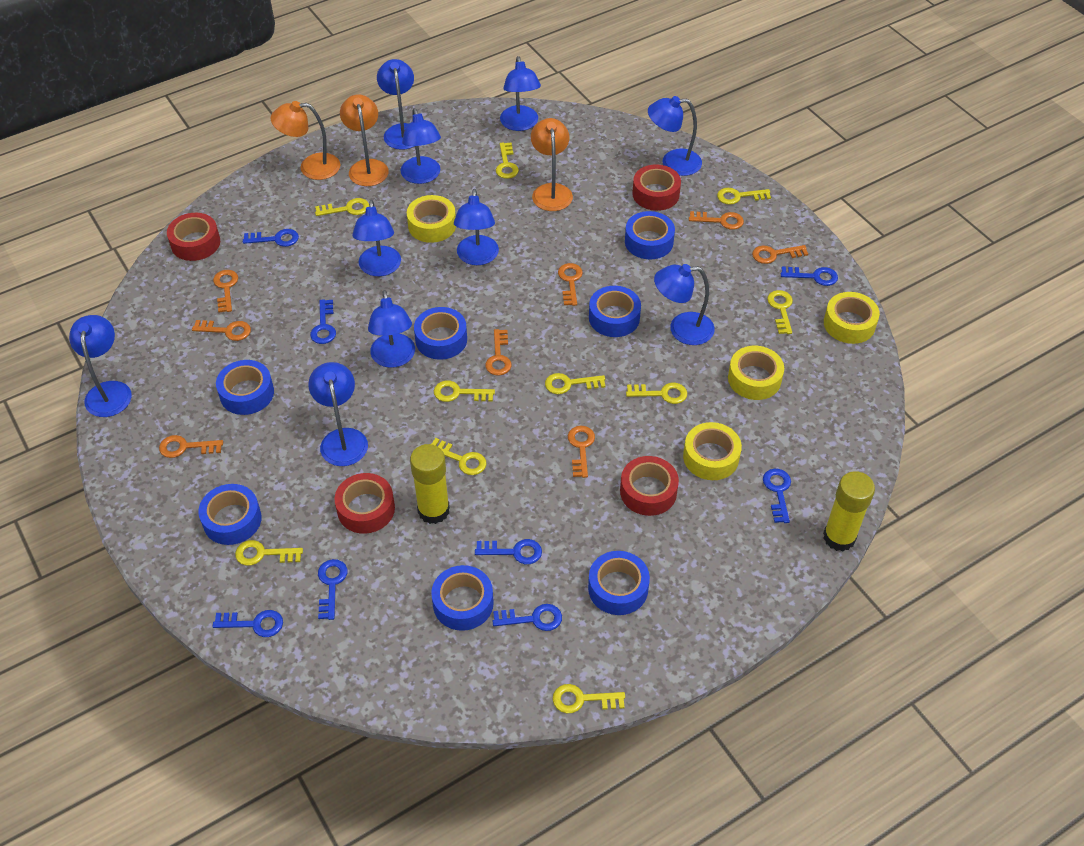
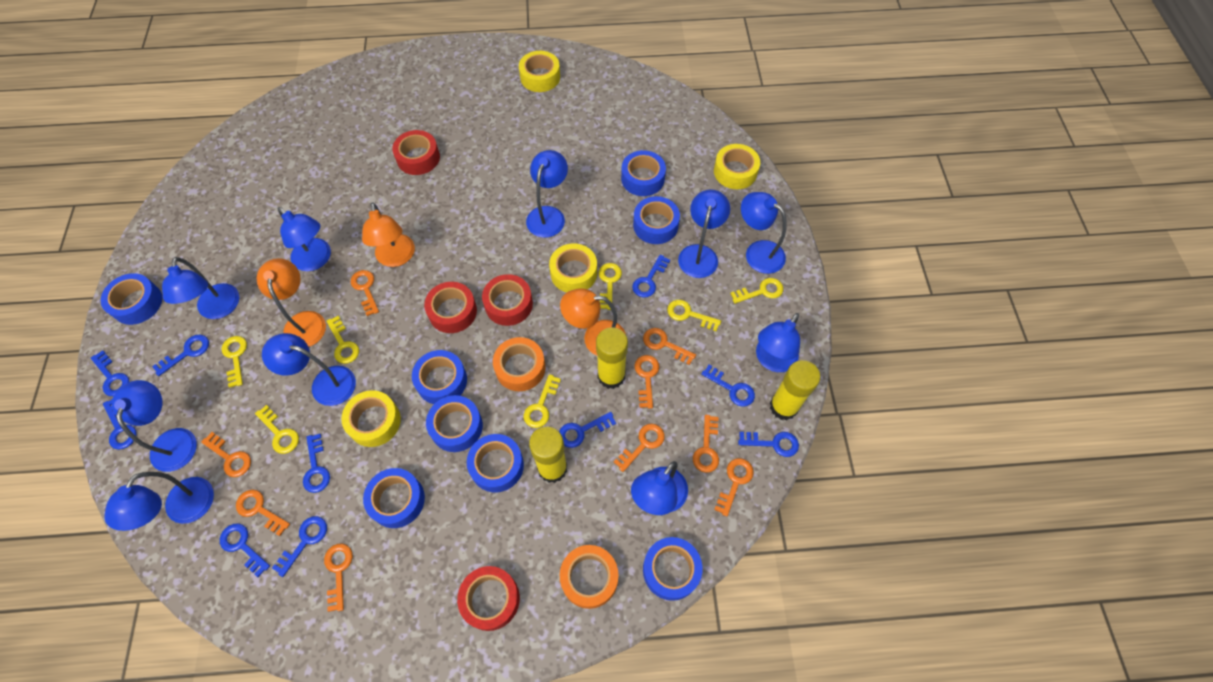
blue key: 8 -> 10
blue tape: 7 -> 8
orange key: 8 -> 9
orange tape: 0 -> 2
yellow glue stick: 2 -> 3
yellow key: 10 -> 7

